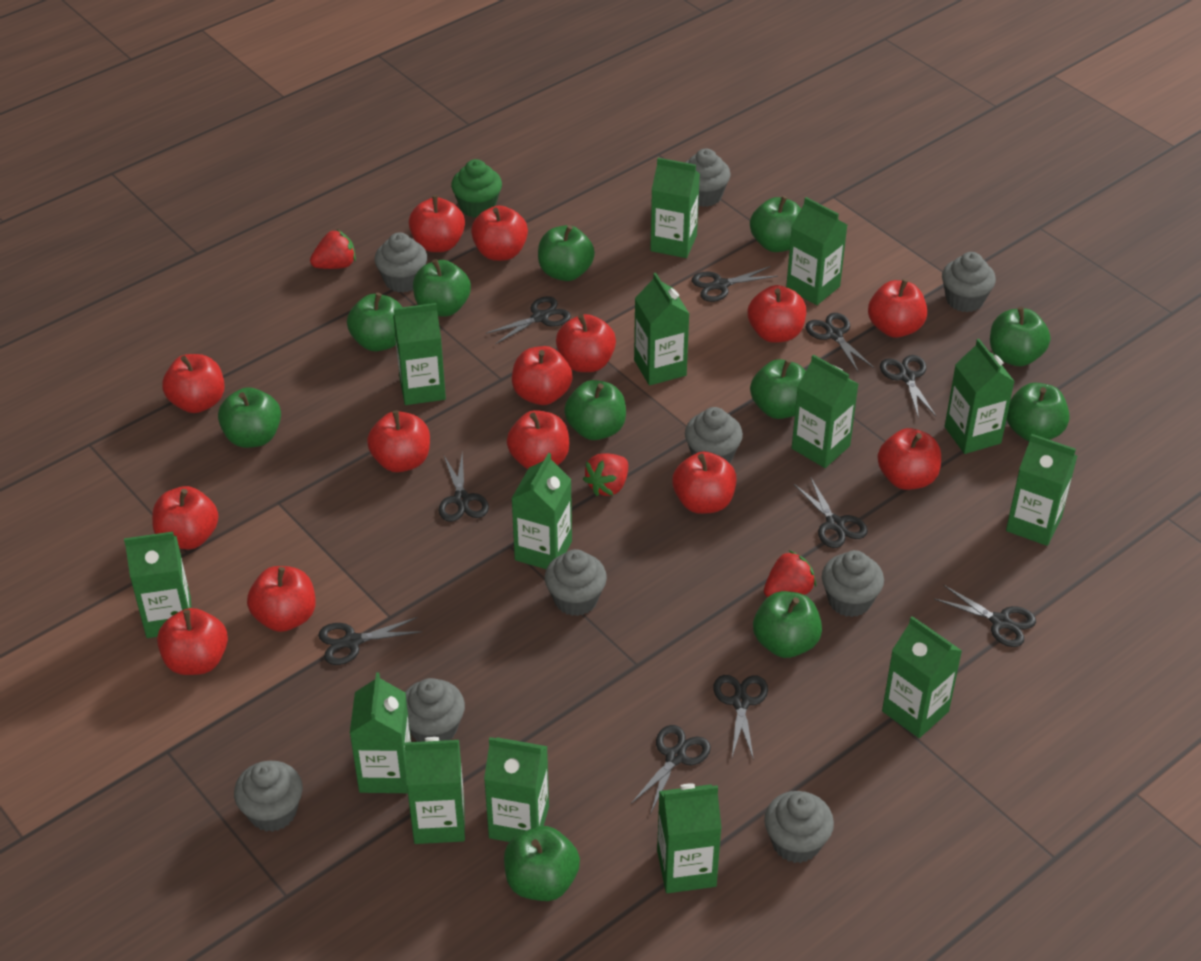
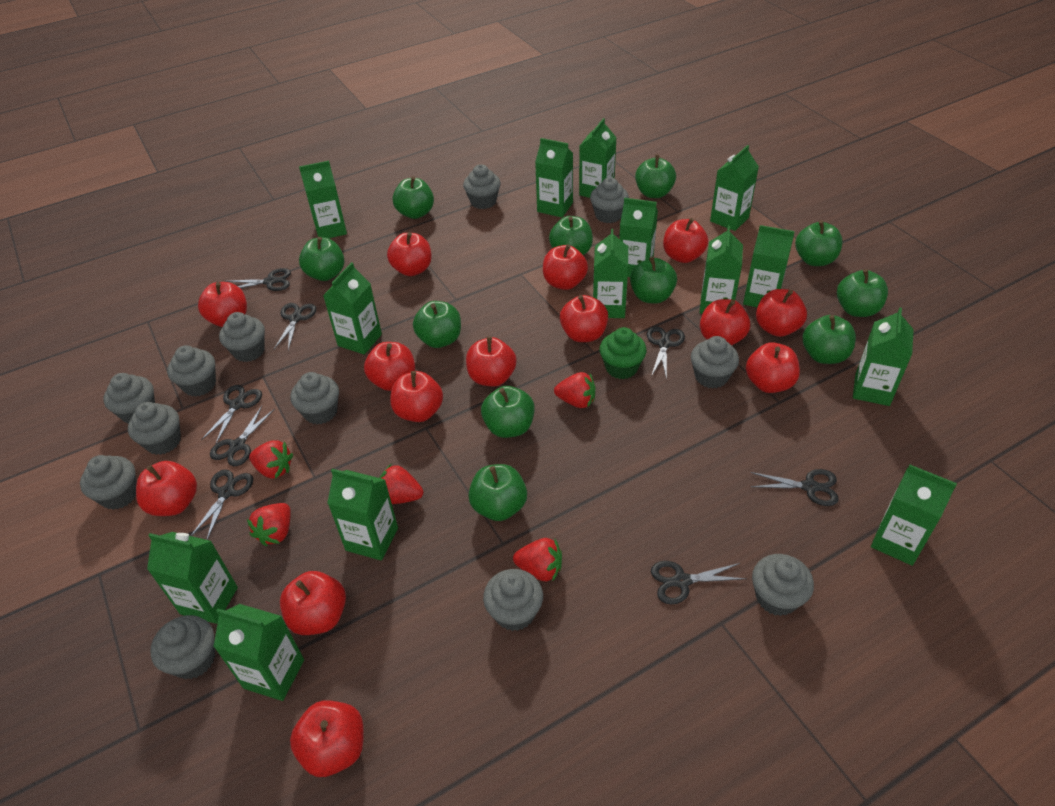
black scissors: 10 -> 8
grey cupcake: 9 -> 12
red strawberry: 3 -> 5

